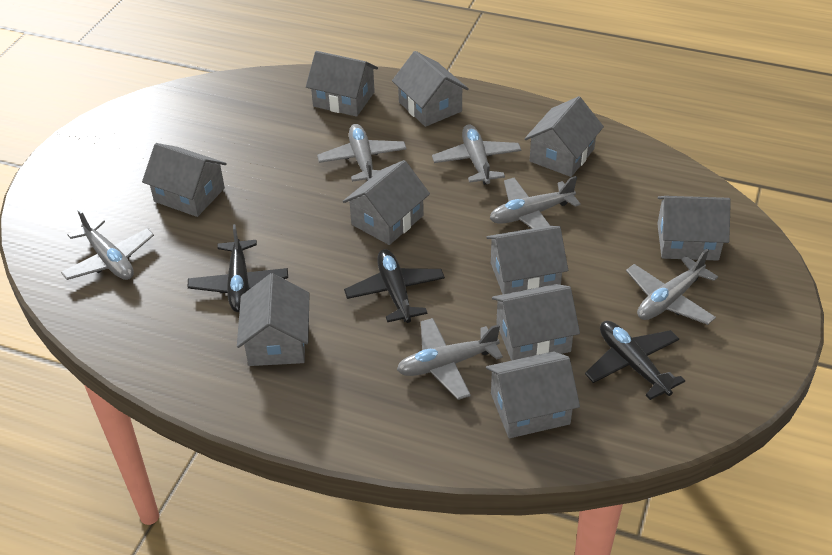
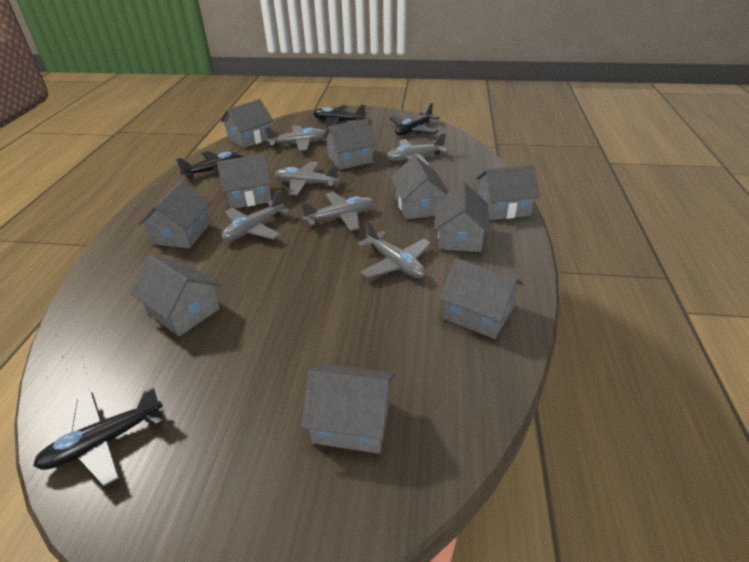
black plane: 3 -> 4

